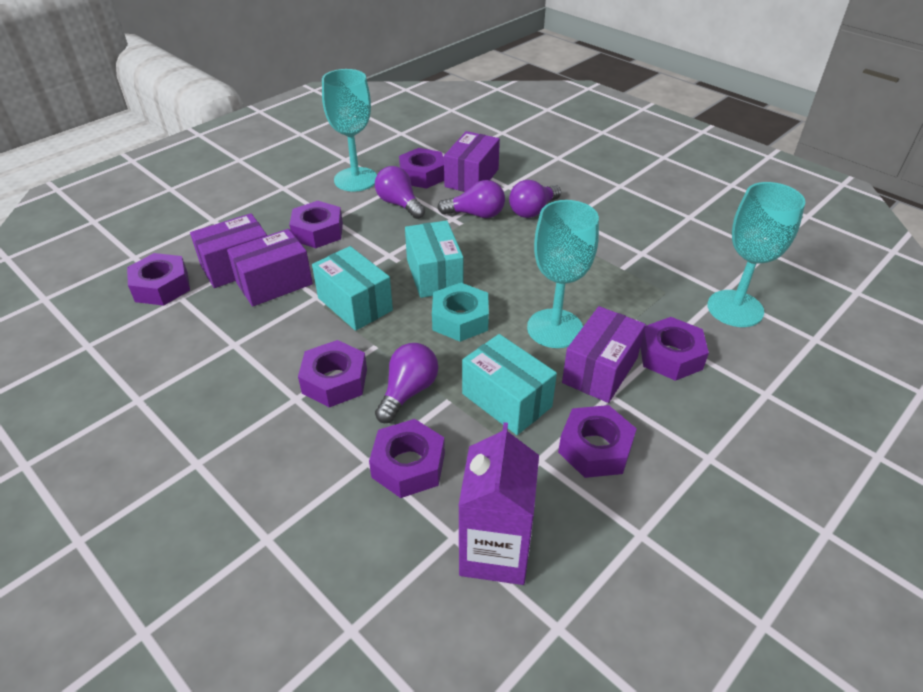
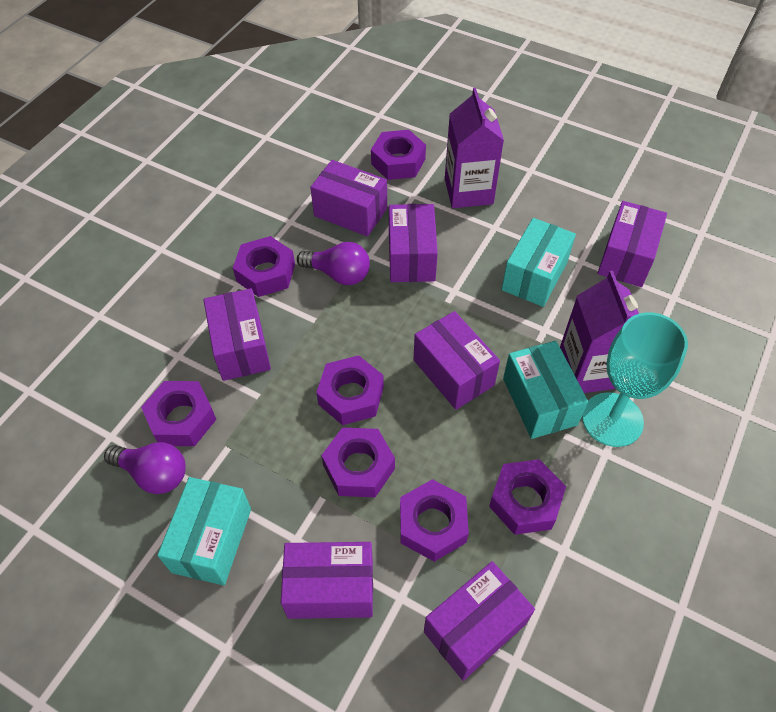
purple box: 4 -> 7
purple carton: 1 -> 2
purple light bulb: 4 -> 2
turquoise goblet: 3 -> 1
turquoise nut: 1 -> 0

